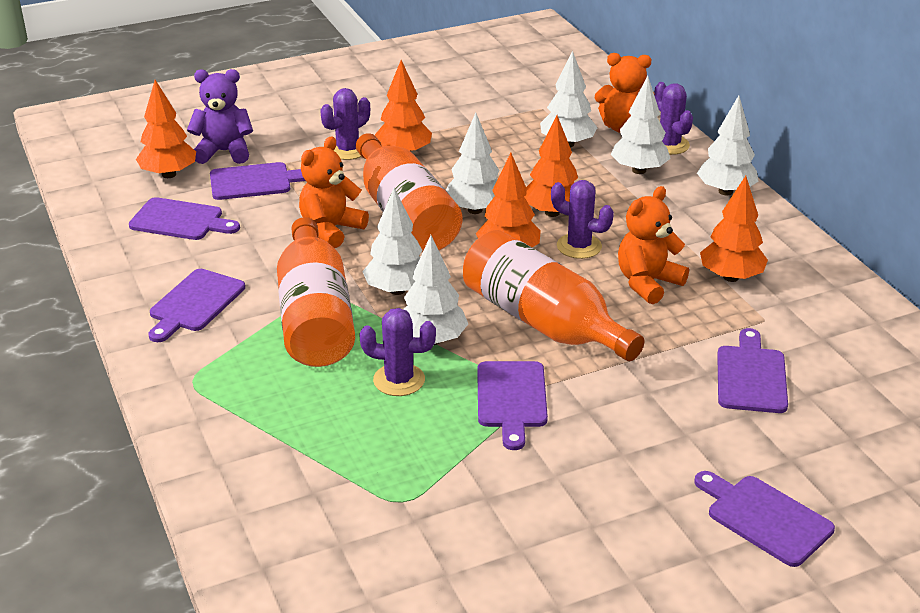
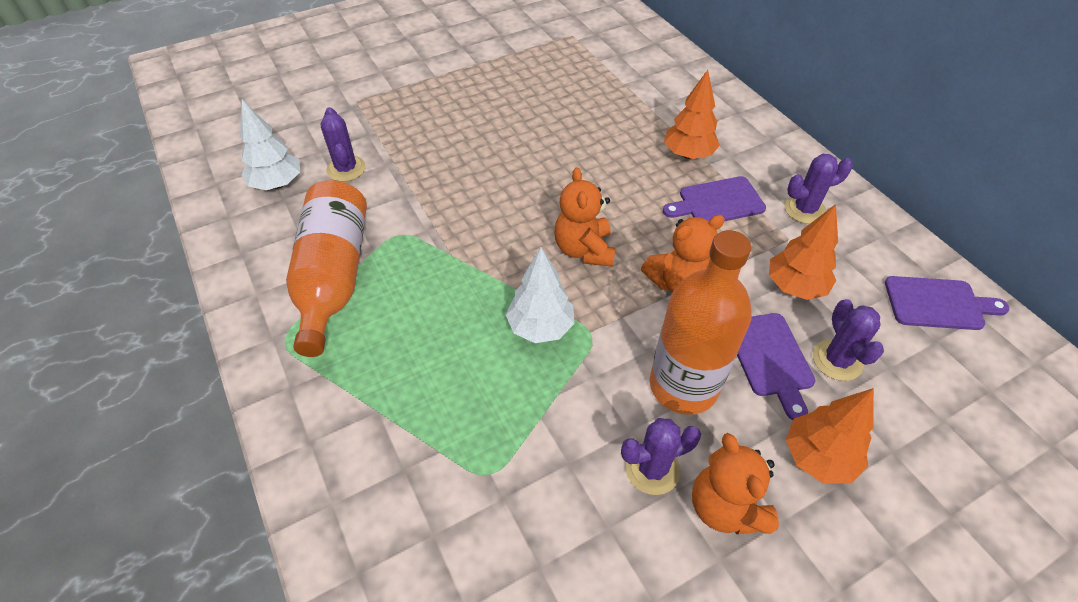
orange bottle: 3 -> 2
orange tree: 5 -> 3
purple cutting board: 6 -> 3
purple teddy bear: 1 -> 0
white tree: 6 -> 2

